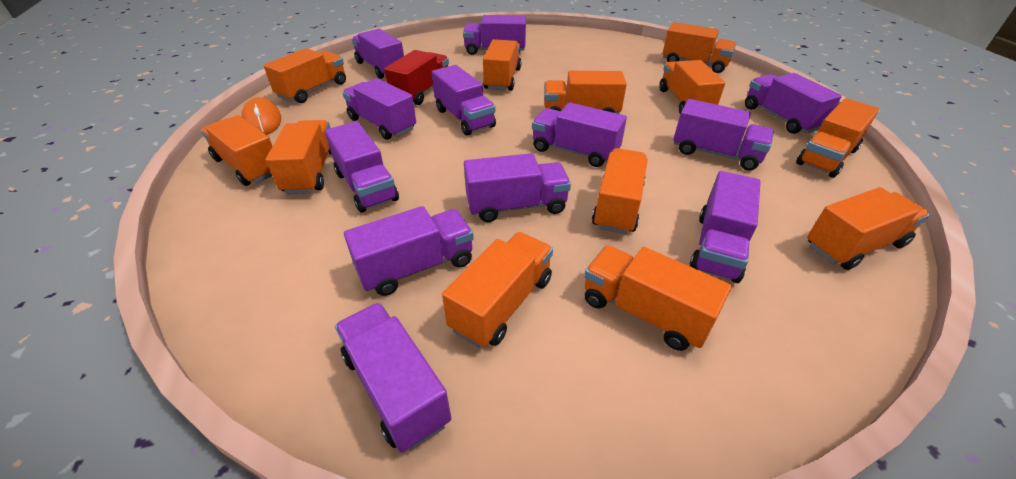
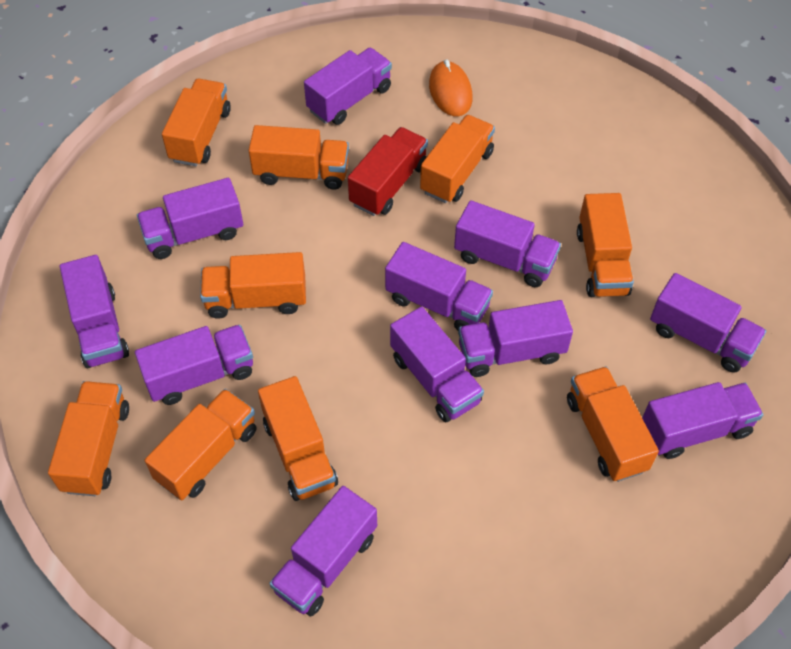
orange truck: 12 -> 9
purple truck: 12 -> 11

